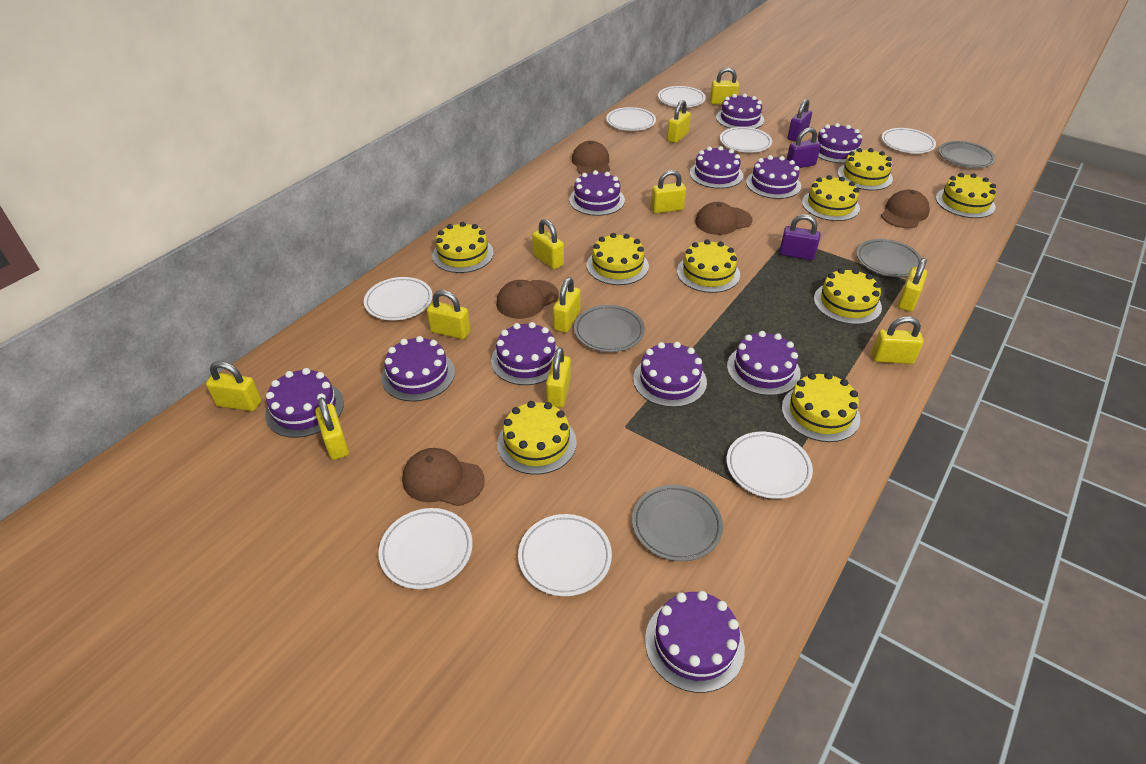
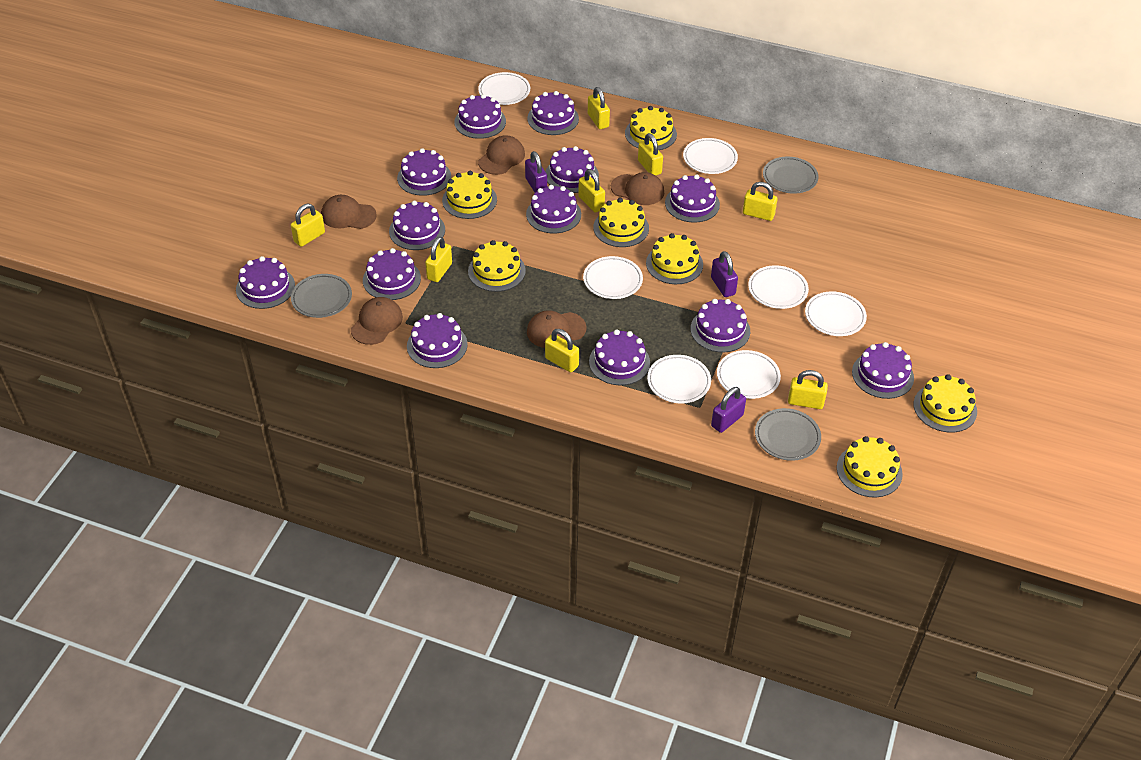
grey plate: 4 -> 3
purple cake: 11 -> 13
white plate: 8 -> 7
yellow cake: 9 -> 7
yellow padlock: 11 -> 8

